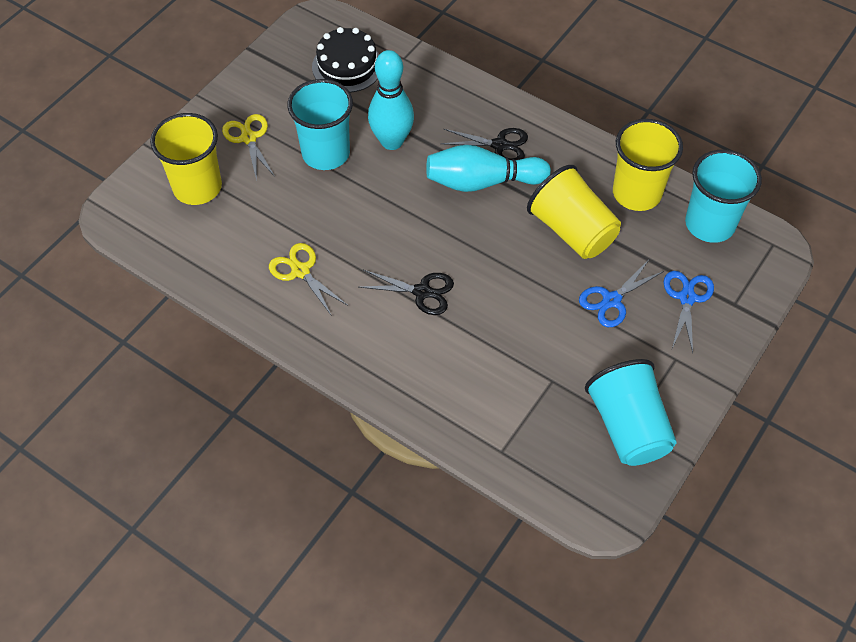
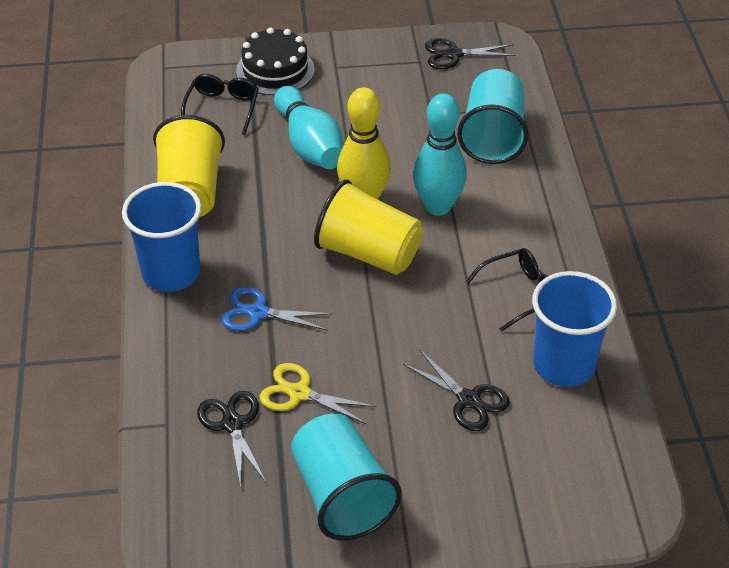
black glasses: 0 -> 2
black scissors: 2 -> 3
blue cup: 0 -> 2
blue scissors: 2 -> 1
turquoise cup: 3 -> 2
yellow bowling pin: 0 -> 1
yellow cup: 3 -> 2
yellow scissors: 2 -> 1

